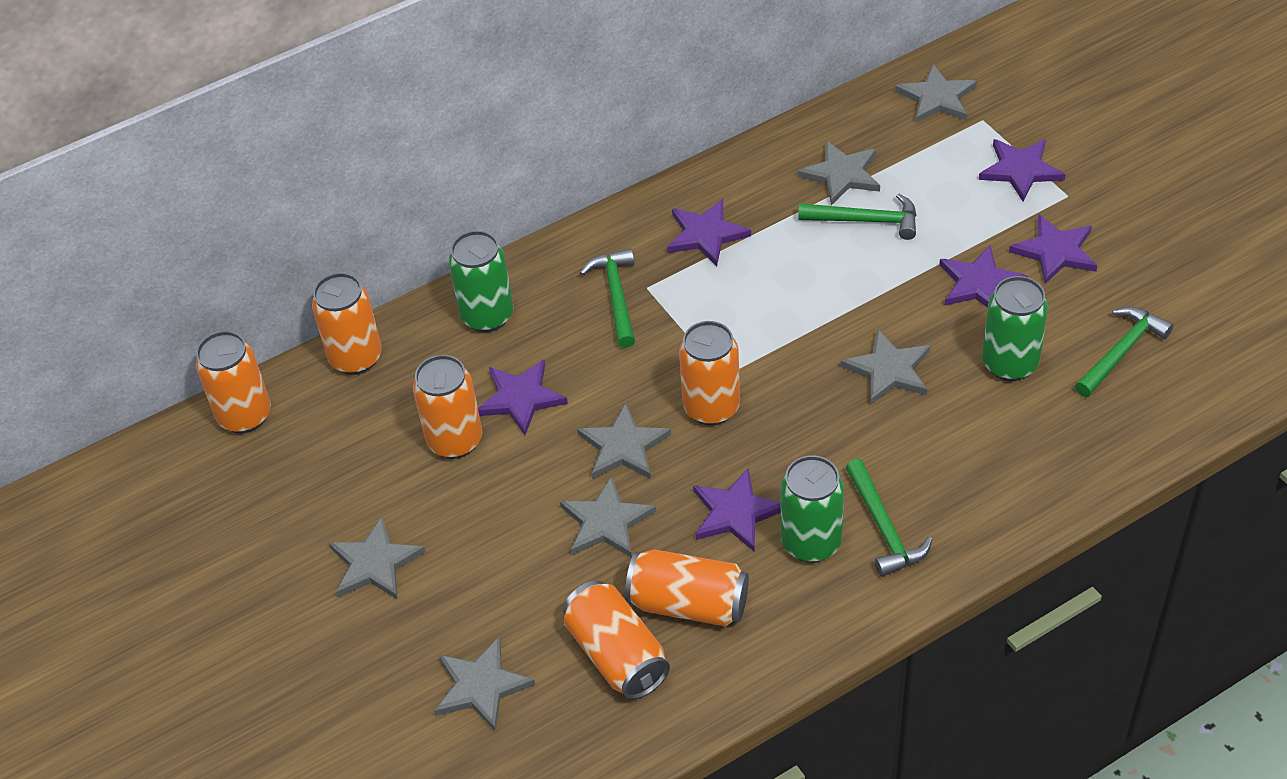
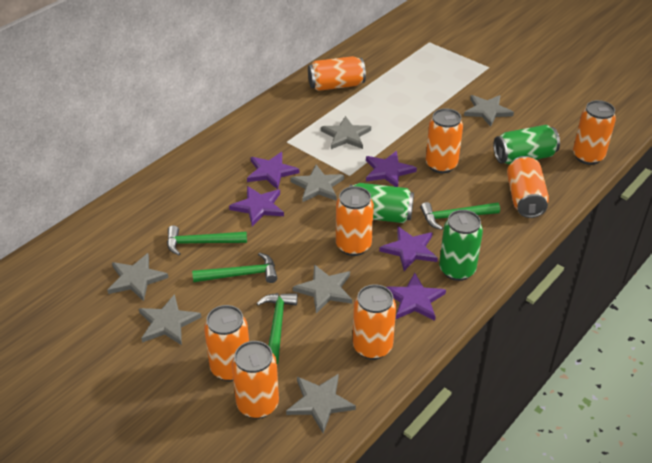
orange can: 6 -> 8
purple star: 6 -> 5

